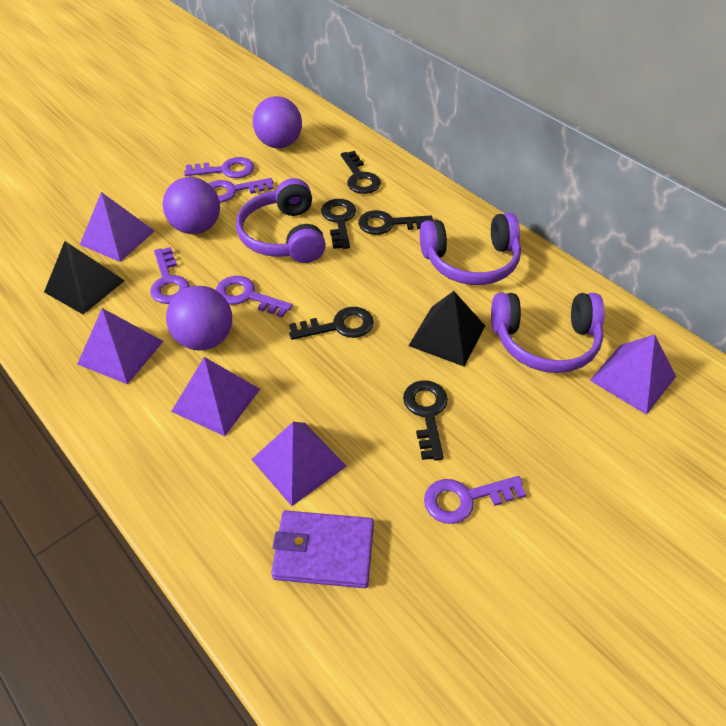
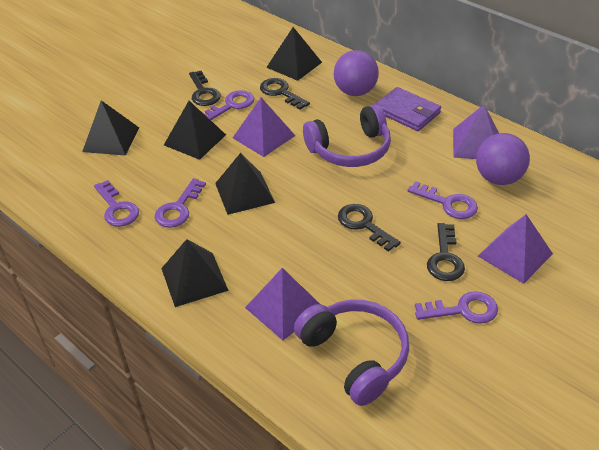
black key: 5 -> 4
black pyramid: 2 -> 5
purple ball: 3 -> 2
purple headphones: 3 -> 2
purple pyramid: 5 -> 4

